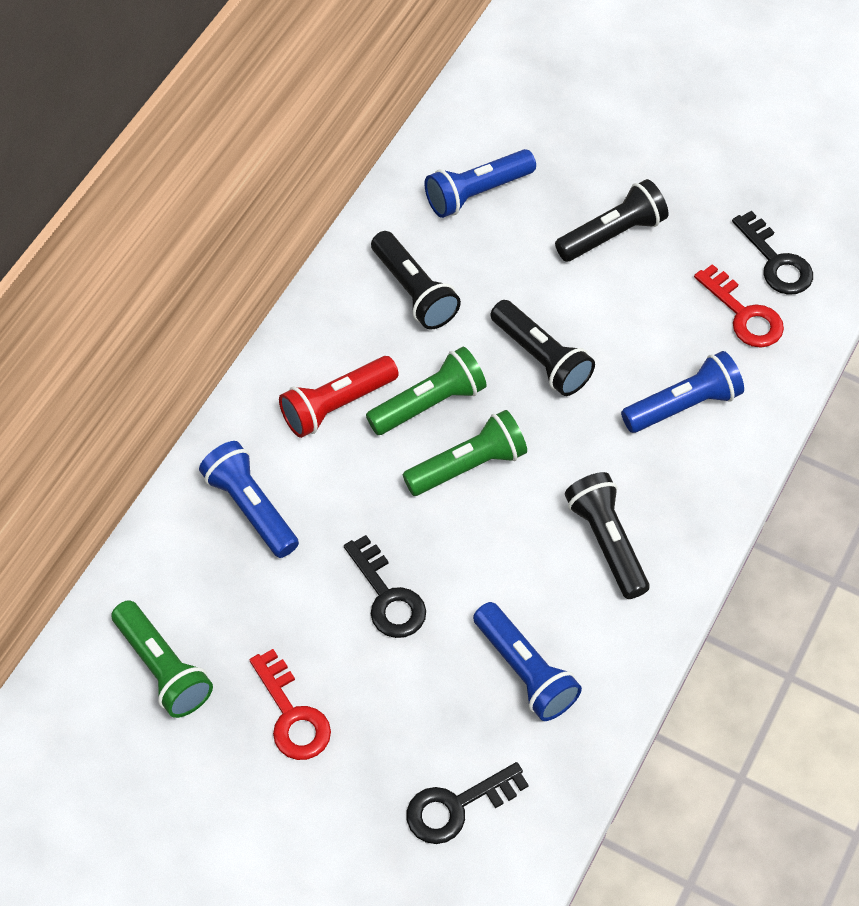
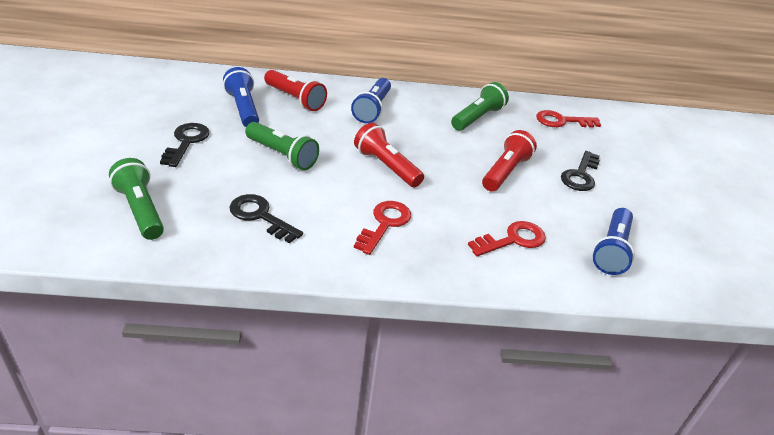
black flashlight: 4 -> 0
blue flashlight: 4 -> 3
red flashlight: 1 -> 3
red key: 2 -> 3

